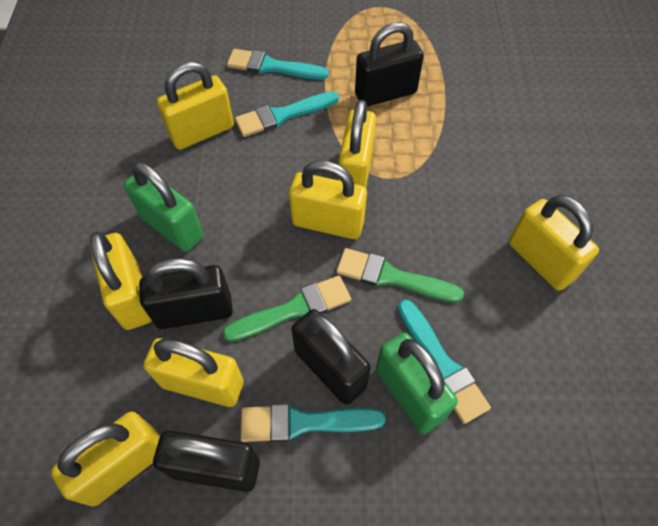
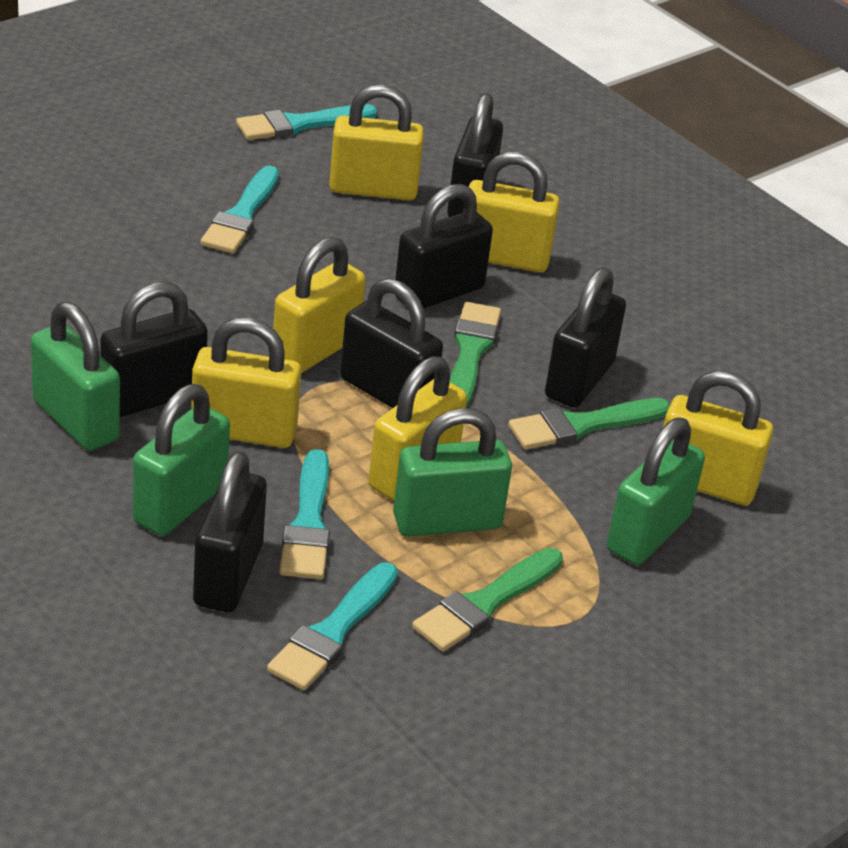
black padlock: 4 -> 6
green brush: 2 -> 3
green padlock: 2 -> 4
yellow padlock: 7 -> 6

